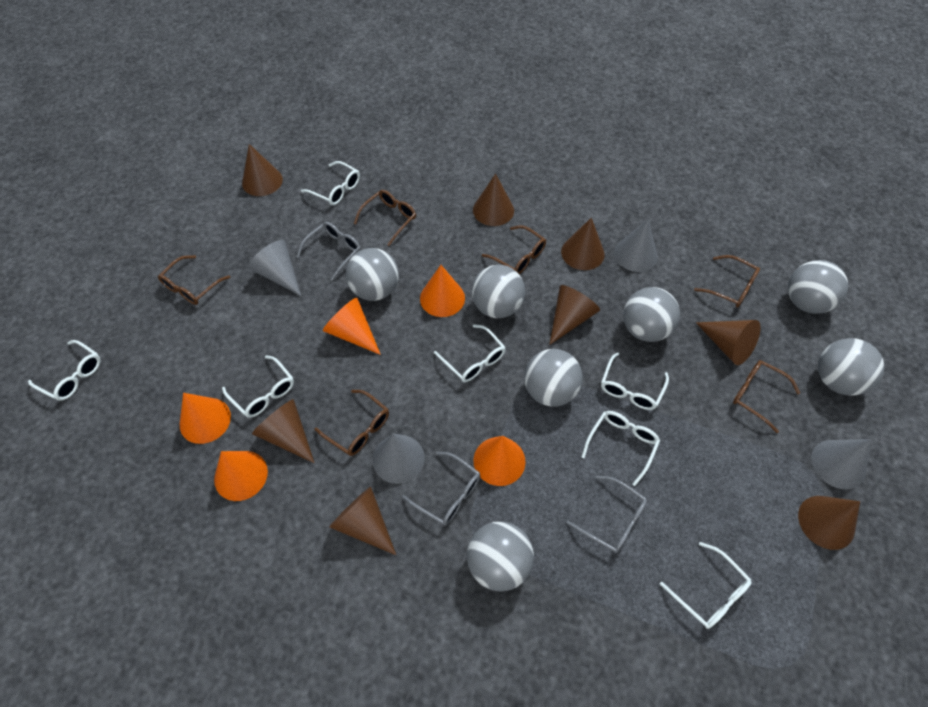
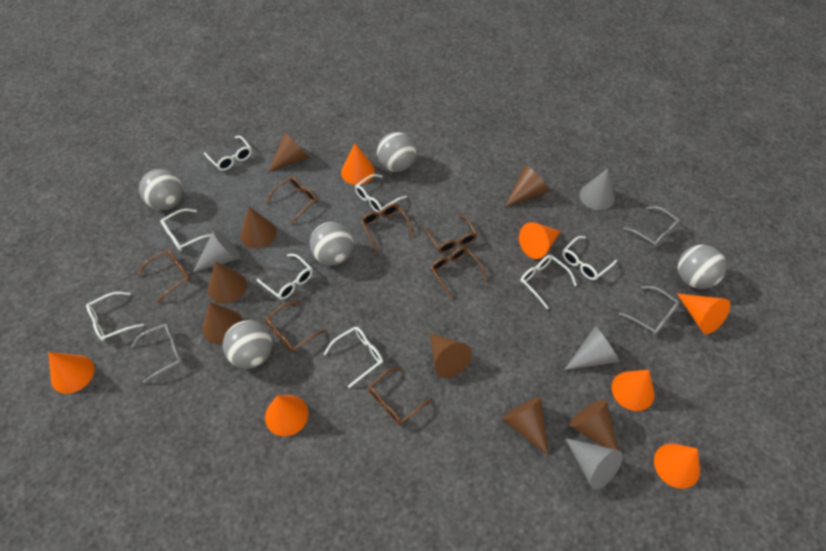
brown glasses: 6 -> 7
grey ball: 7 -> 5
orange cone: 5 -> 7
white glasses: 7 -> 8

